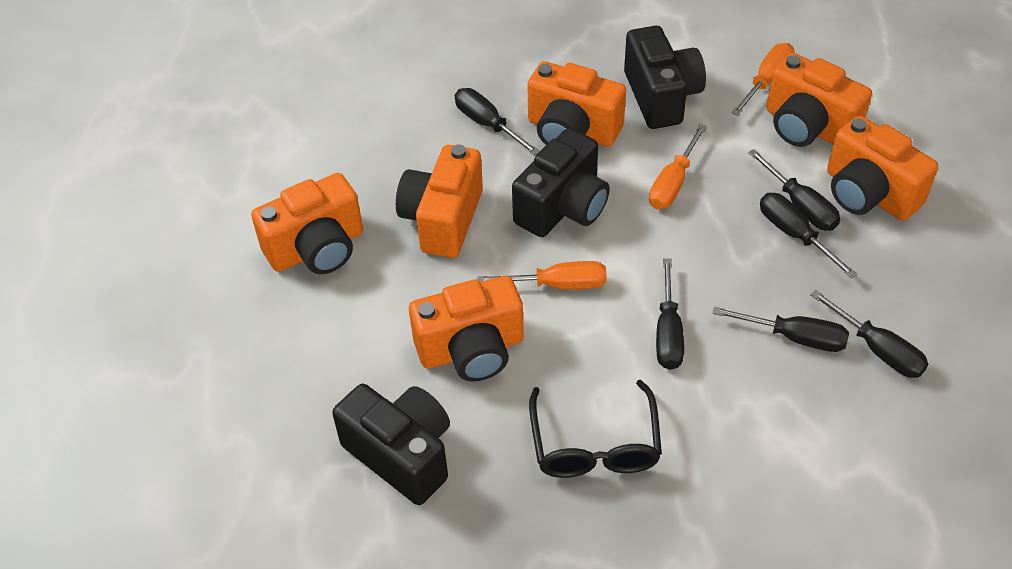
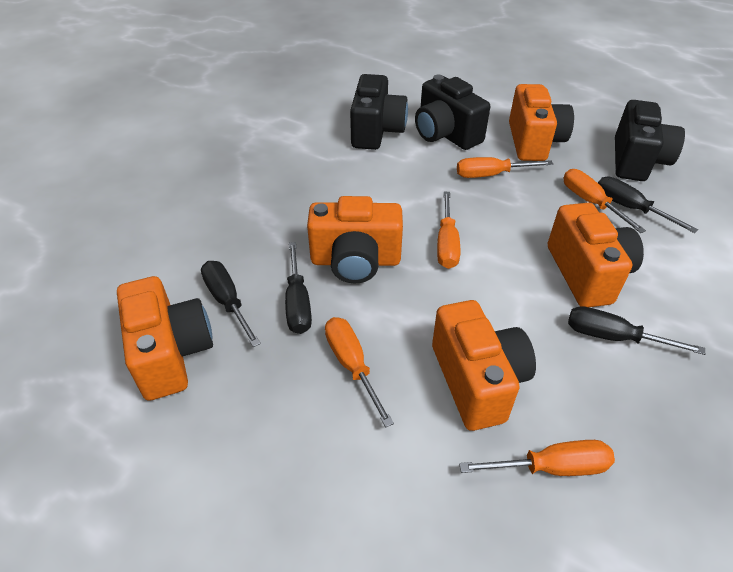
black glasses: 1 -> 0
black screwdriver: 6 -> 4
orange camera: 6 -> 5
orange screwdriver: 3 -> 5

